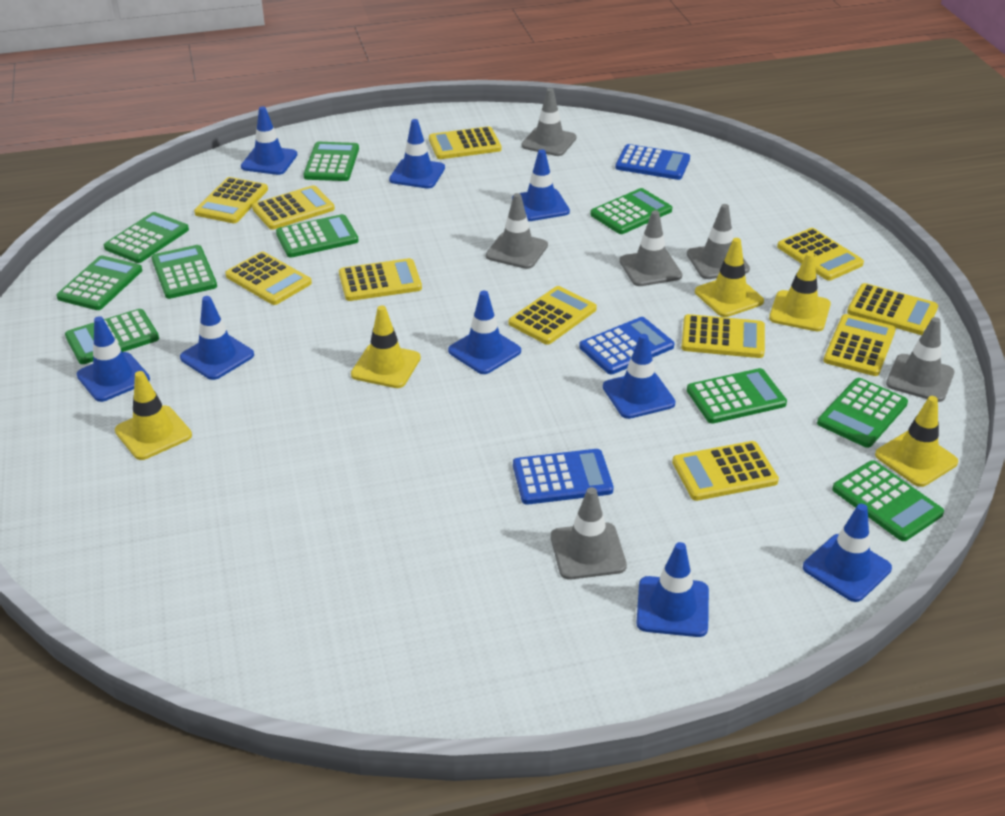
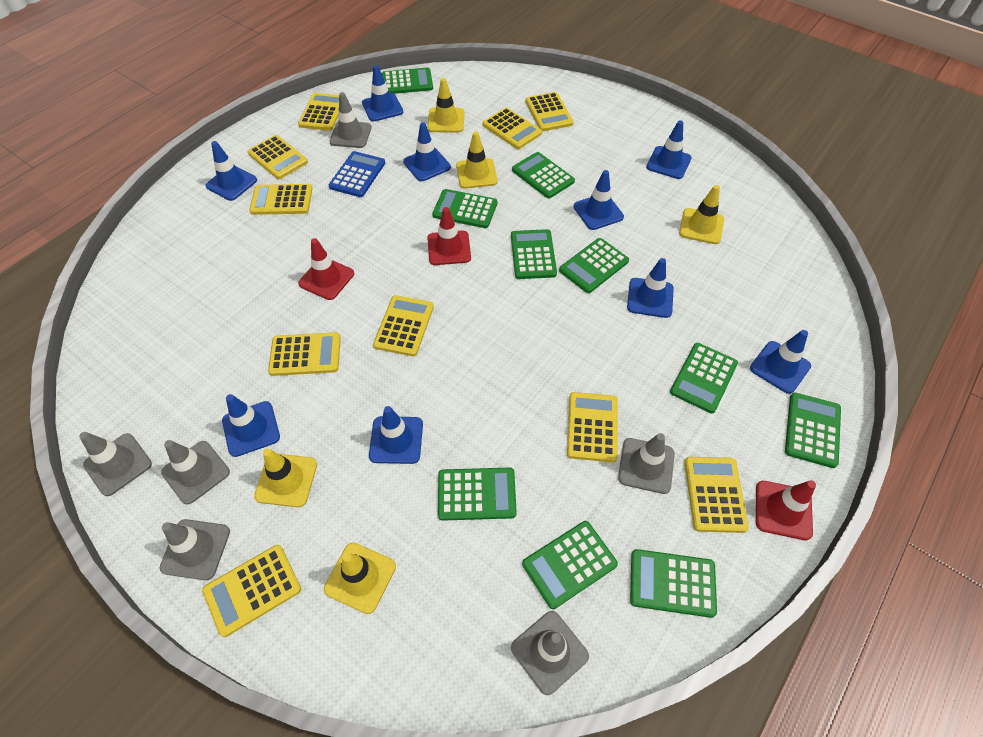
blue calculator: 3 -> 1
red traffic cone: 0 -> 3
yellow calculator: 11 -> 10

